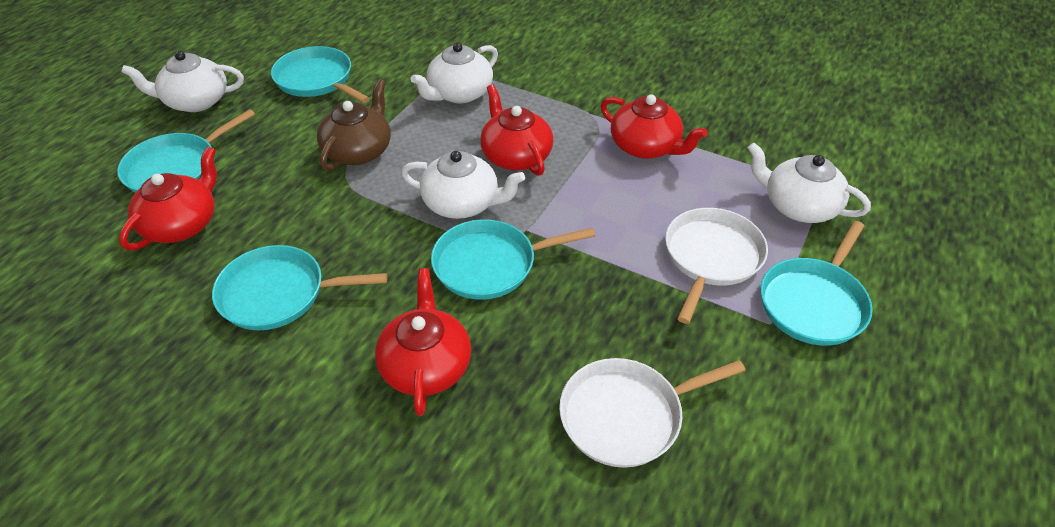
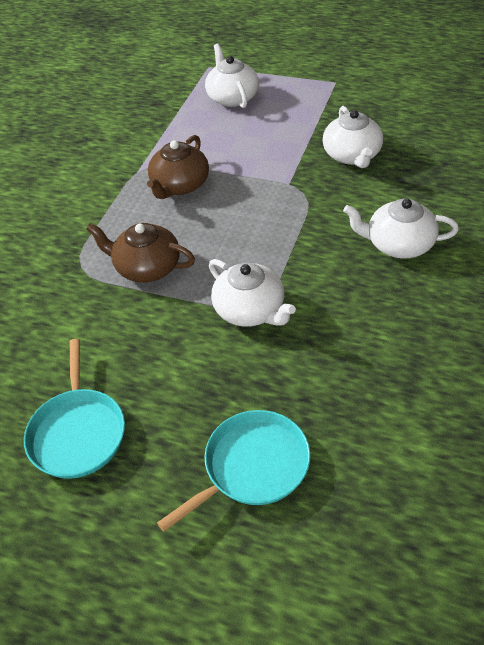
brown teapot: 1 -> 2
red teapot: 4 -> 0
turquoise pan: 5 -> 2
white pan: 2 -> 0

